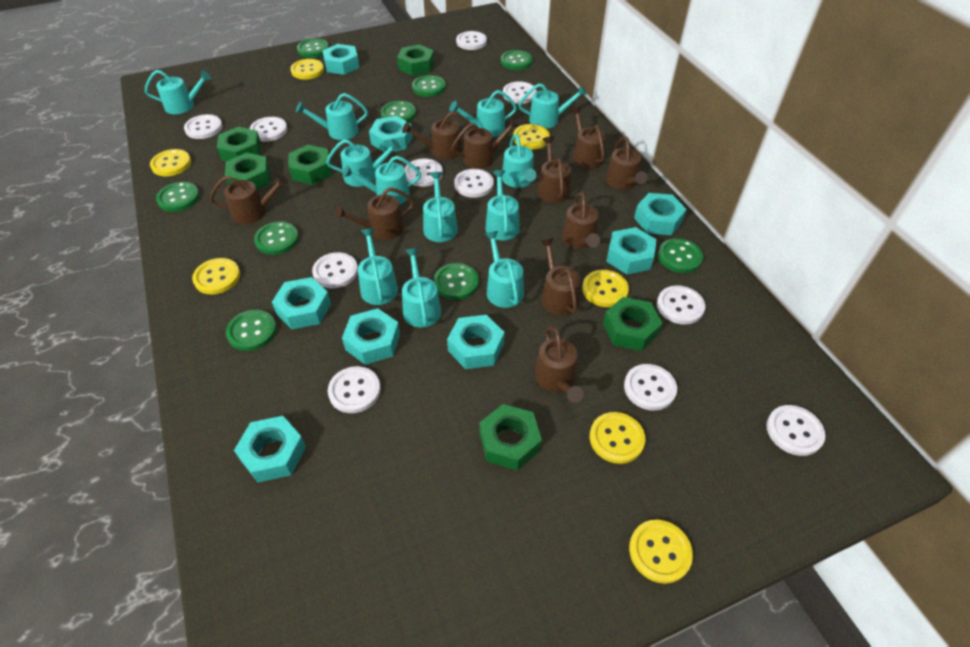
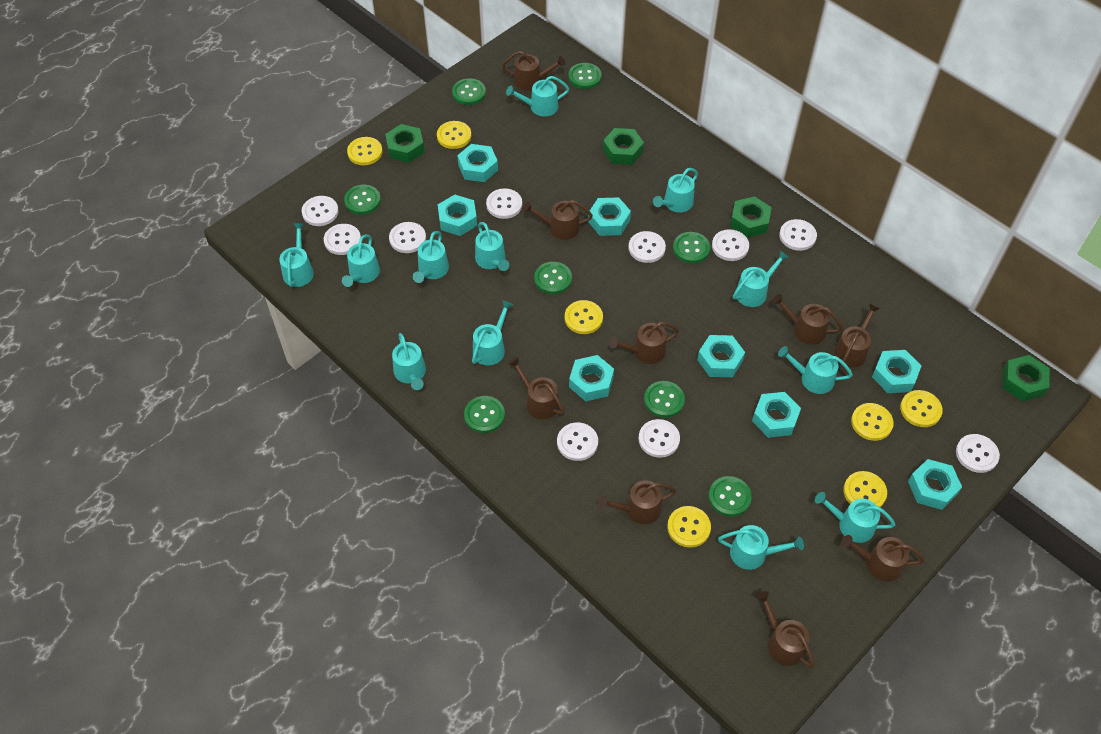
brown watering can: 10 -> 9
green button: 9 -> 8
green nut: 6 -> 4
white button: 11 -> 10

